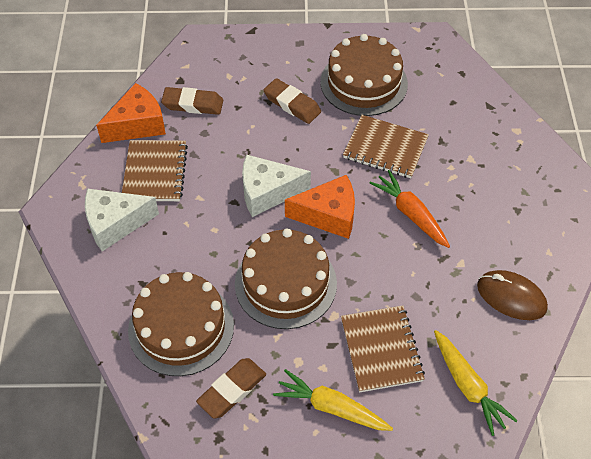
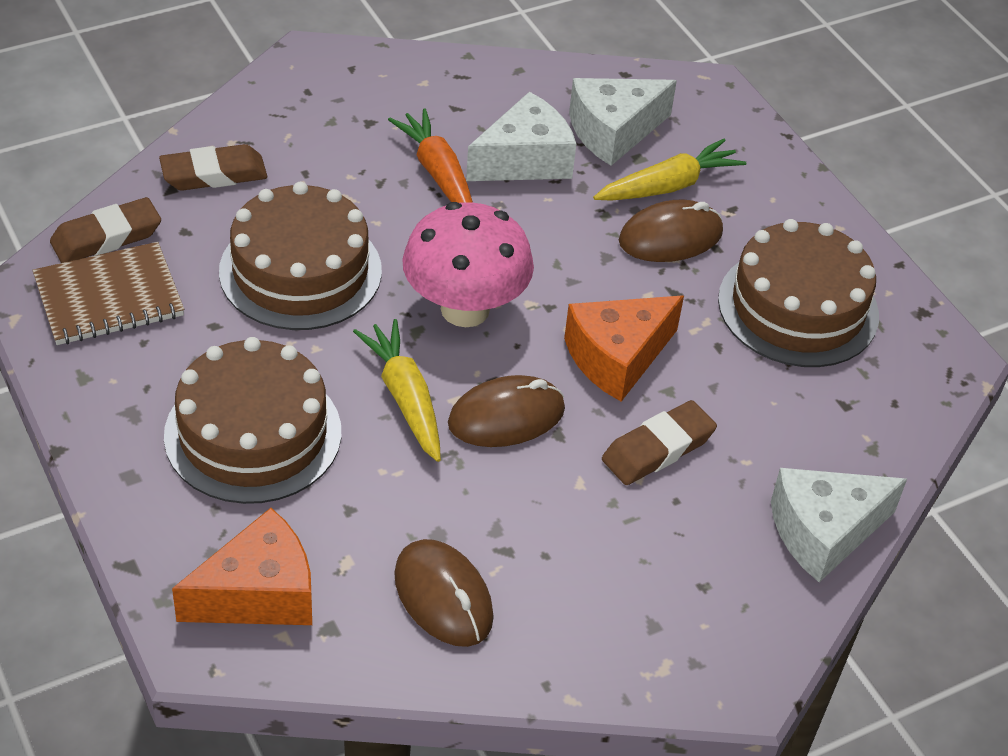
brown mouse: 1 -> 3
brown notebook: 3 -> 1
pink mushroom: 0 -> 1
white cheese: 2 -> 3

